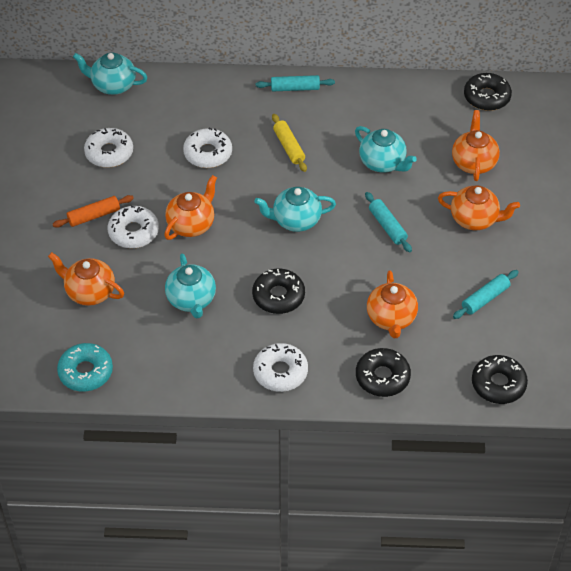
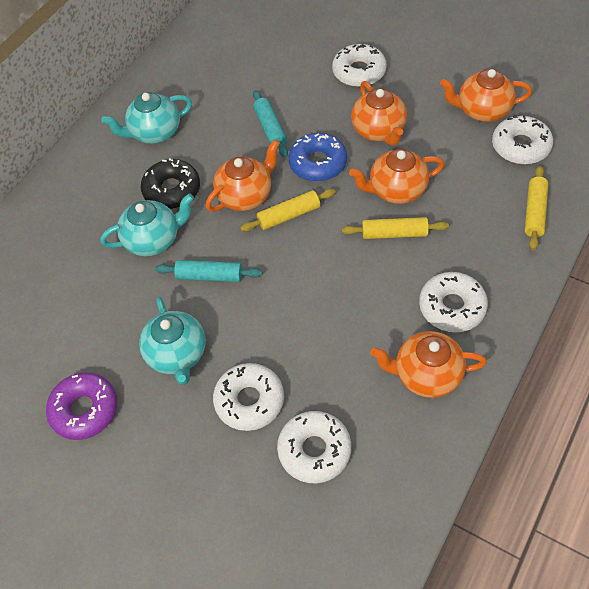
black donut: 4 -> 1
blue donut: 0 -> 1
orange rolling pin: 1 -> 0
purple donut: 0 -> 1
turquoise donut: 1 -> 0
turquoise rolling pin: 3 -> 2
turquoise teapot: 4 -> 3
white donut: 4 -> 5
yellow rolling pin: 1 -> 3

